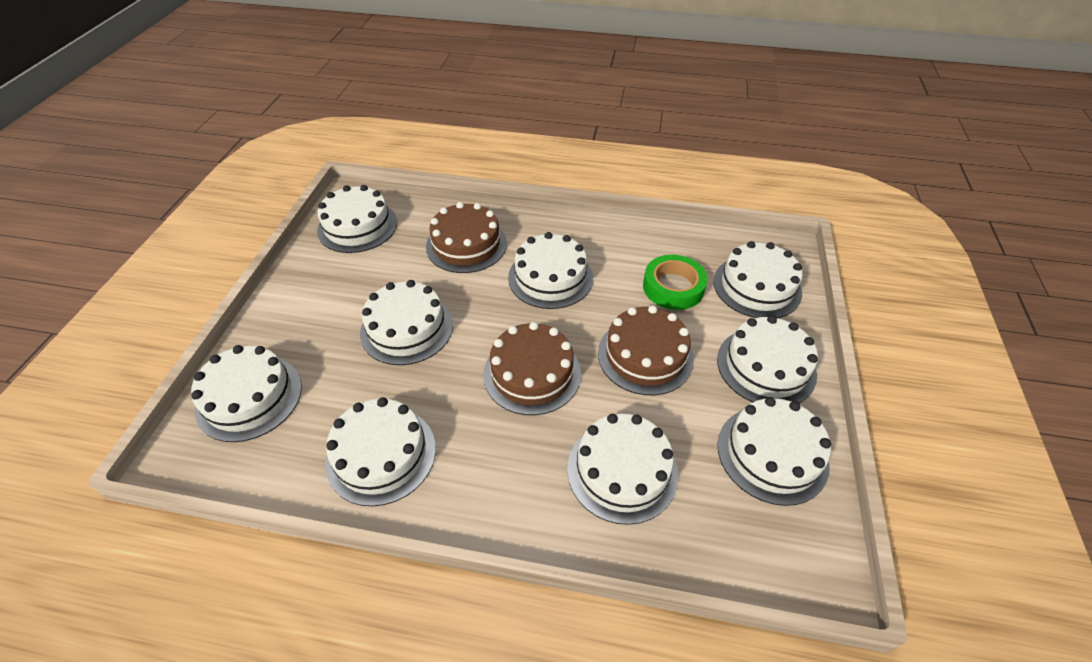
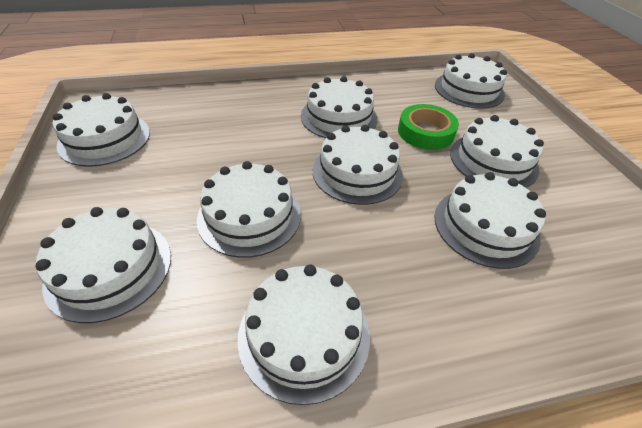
brown cake: 3 -> 0

